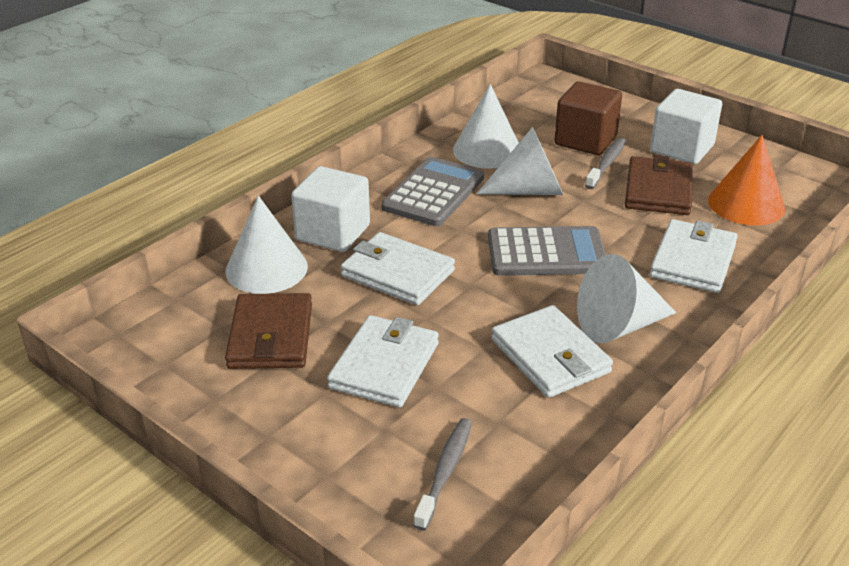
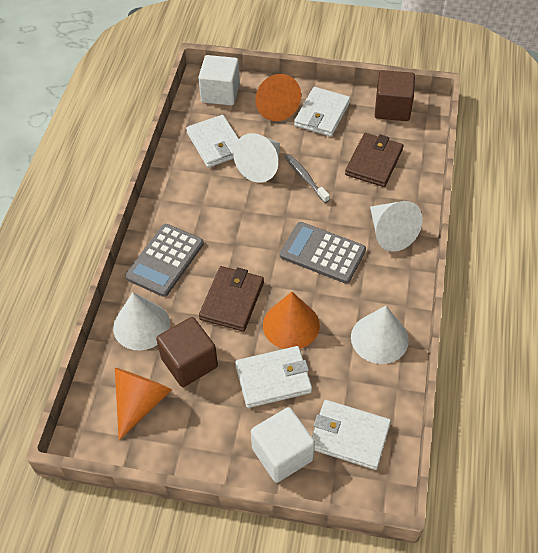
brown cube: 1 -> 2
grey toothbrush: 2 -> 1
orange cone: 1 -> 3

